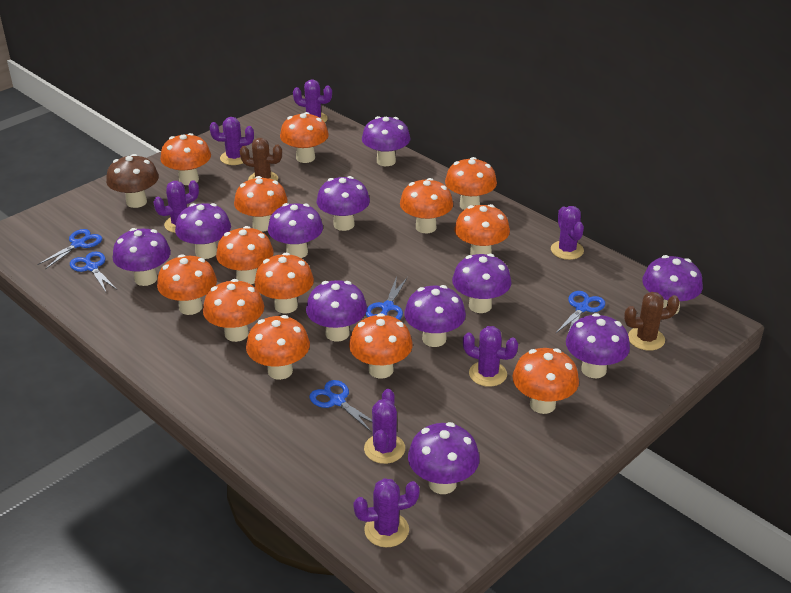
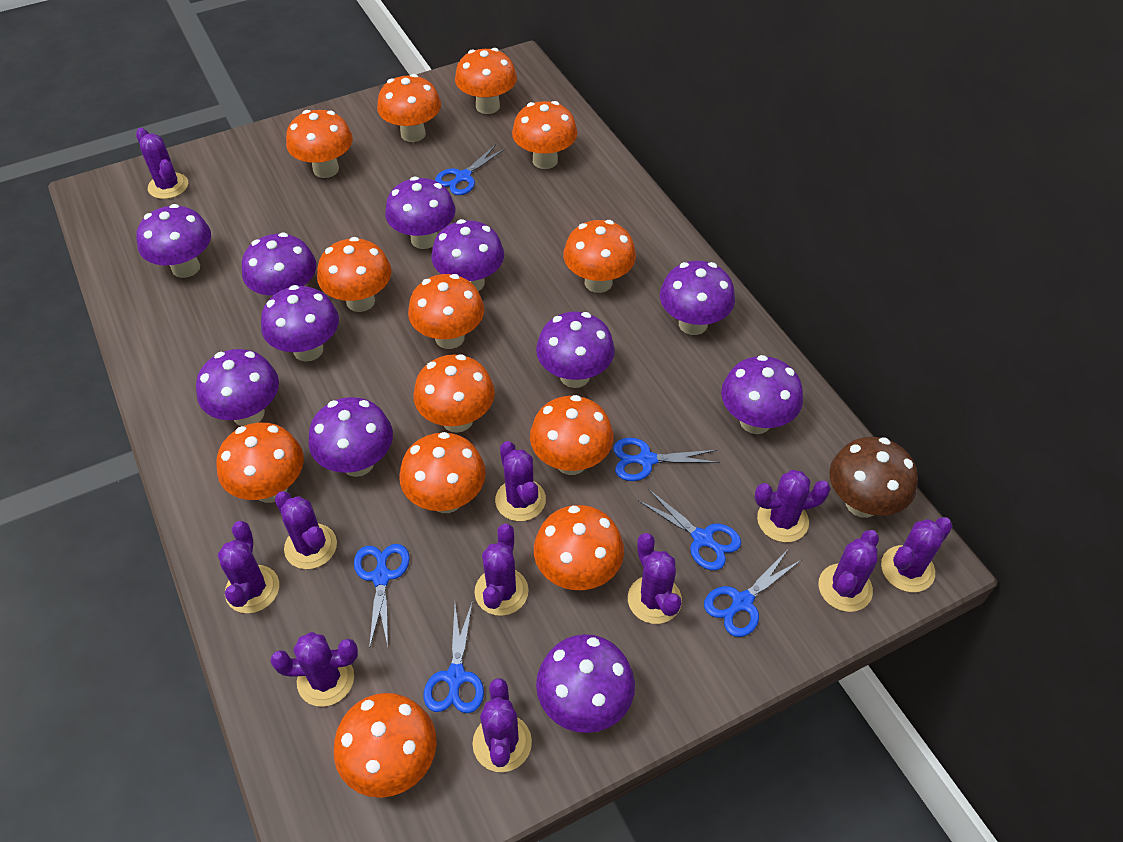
blue scissors: 5 -> 6
brown cactus: 2 -> 0
purple cactus: 7 -> 11

